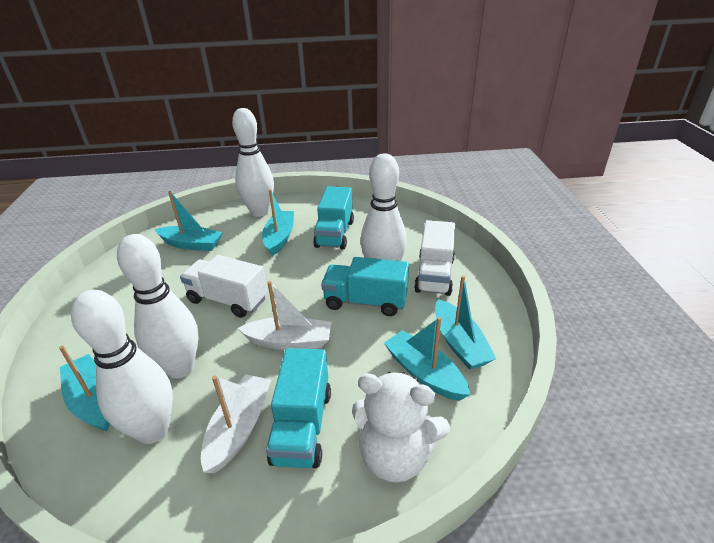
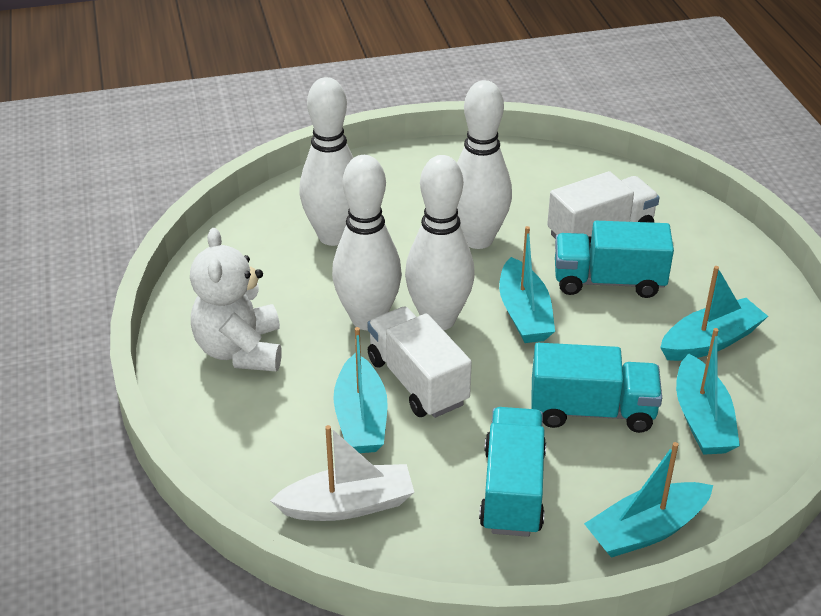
white boat: 2 -> 1

